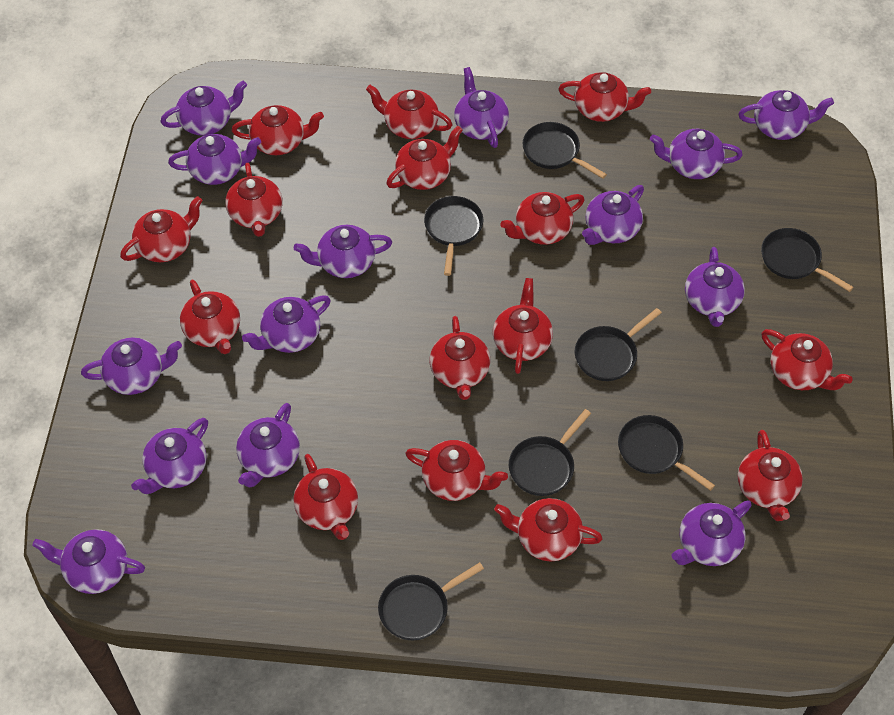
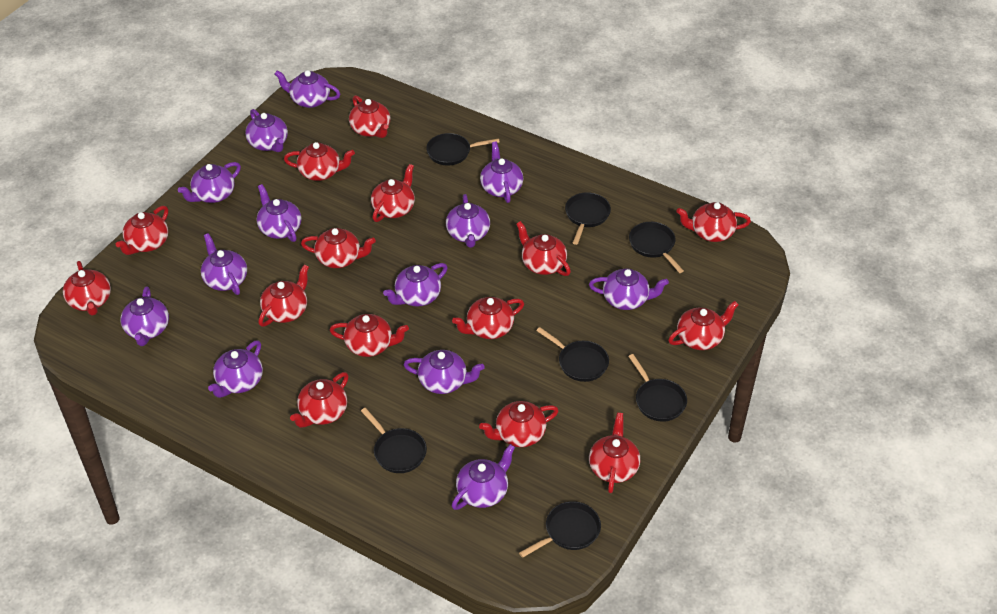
purple teapot: 14 -> 13

